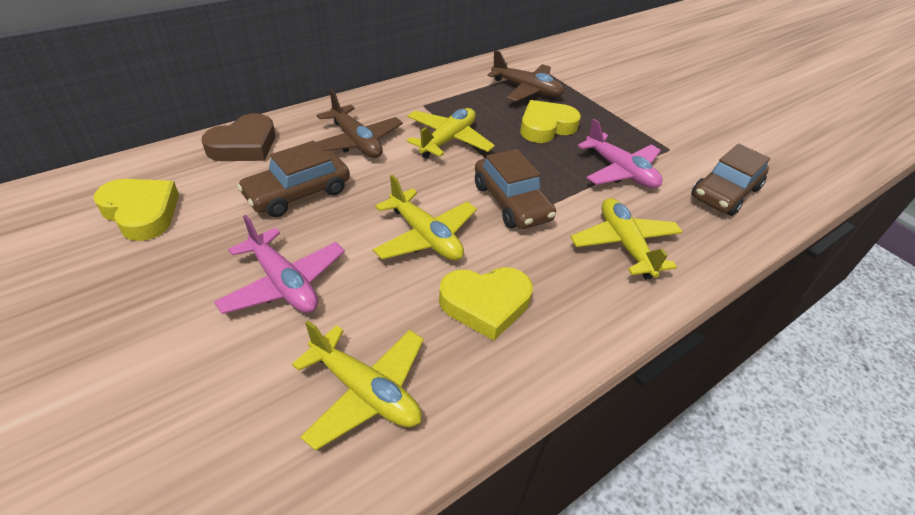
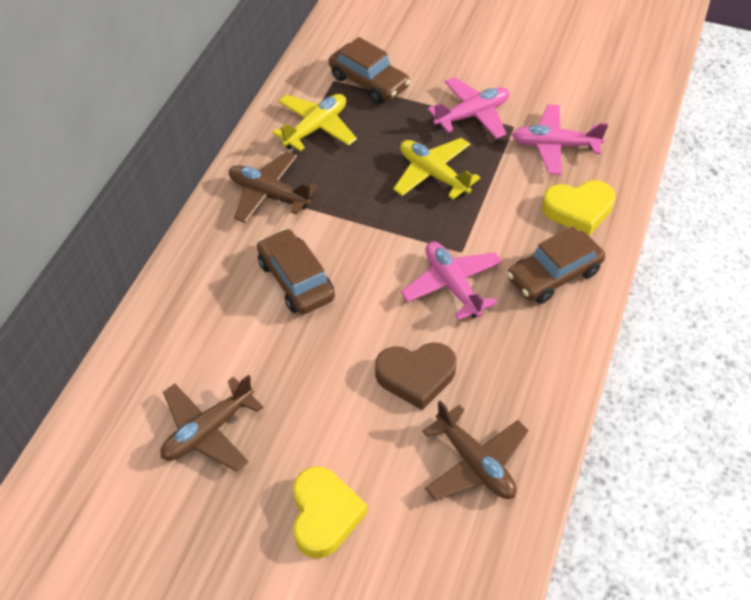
brown plane: 2 -> 3
pink plane: 2 -> 3
yellow heart: 3 -> 2
yellow plane: 4 -> 2

